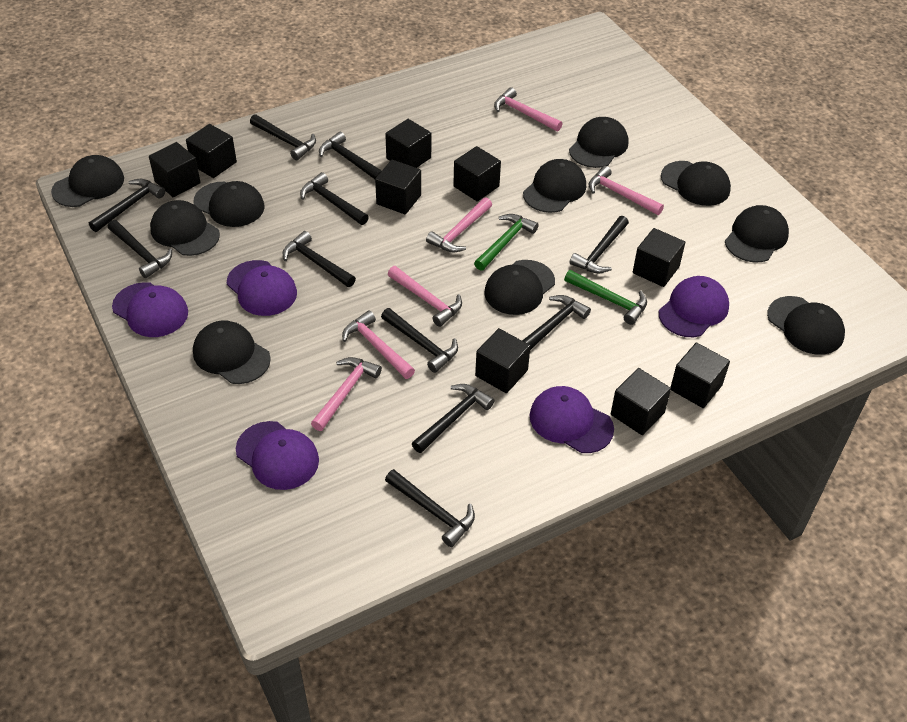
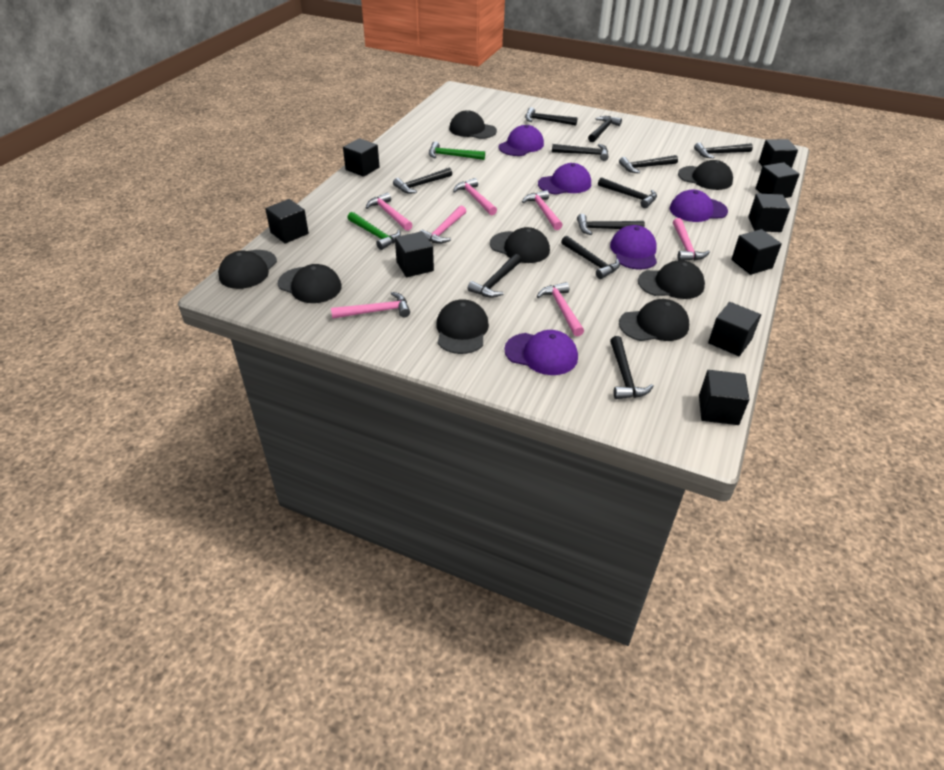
black cap: 10 -> 8
pink hammer: 6 -> 7

